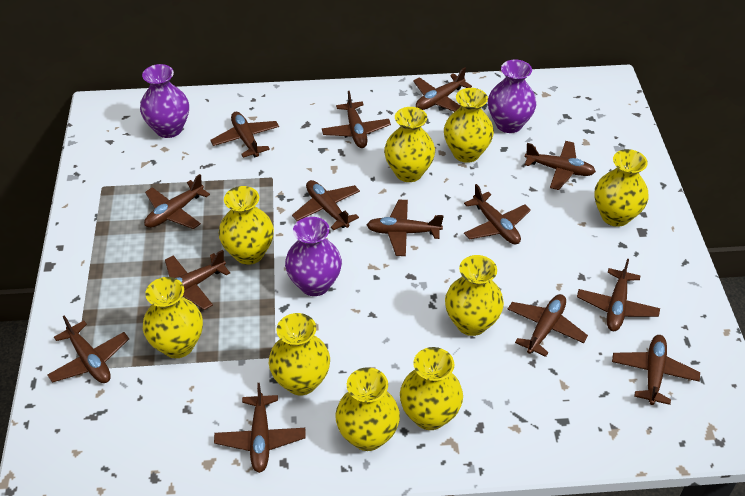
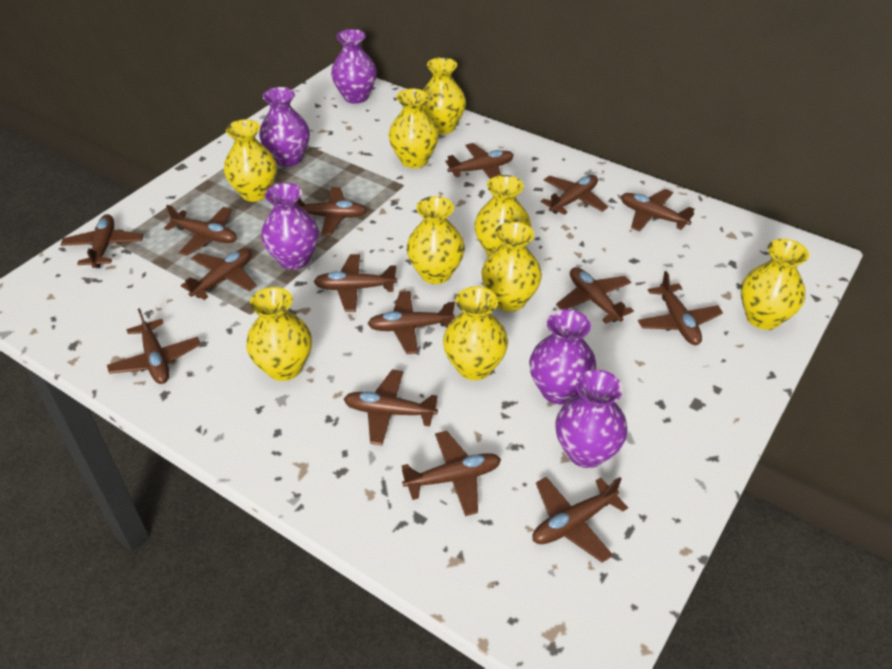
brown plane: 14 -> 15
purple vase: 3 -> 5

